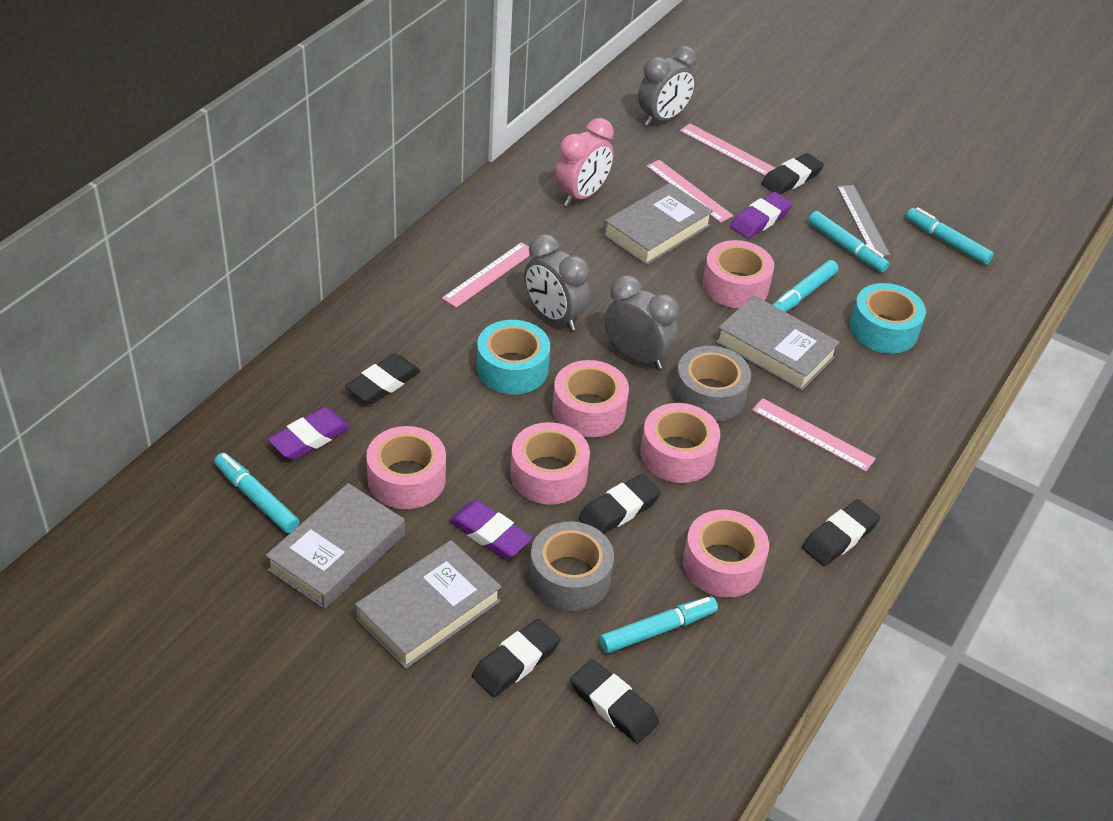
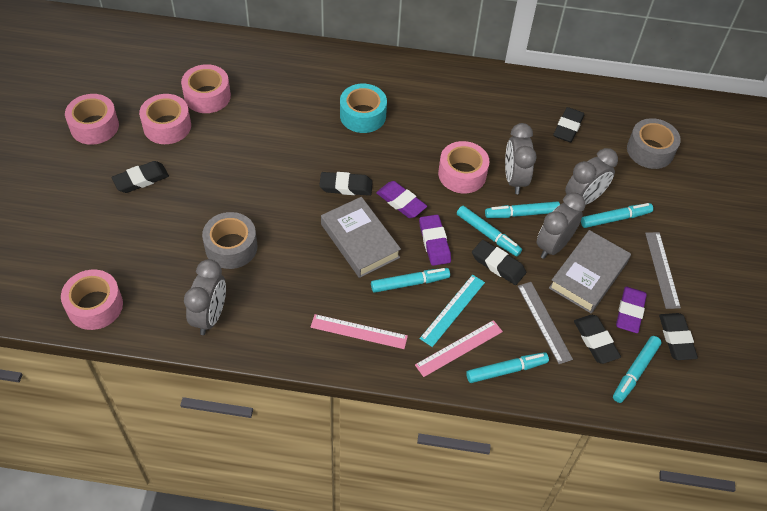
grey book: 4 -> 2
grey clock: 3 -> 4
grey ruler: 1 -> 2
pink clock: 1 -> 0
pink ruler: 4 -> 2
pink tape: 6 -> 5
turquoise marker: 5 -> 6
turquoise ruler: 0 -> 1
turquoise tape: 2 -> 1

